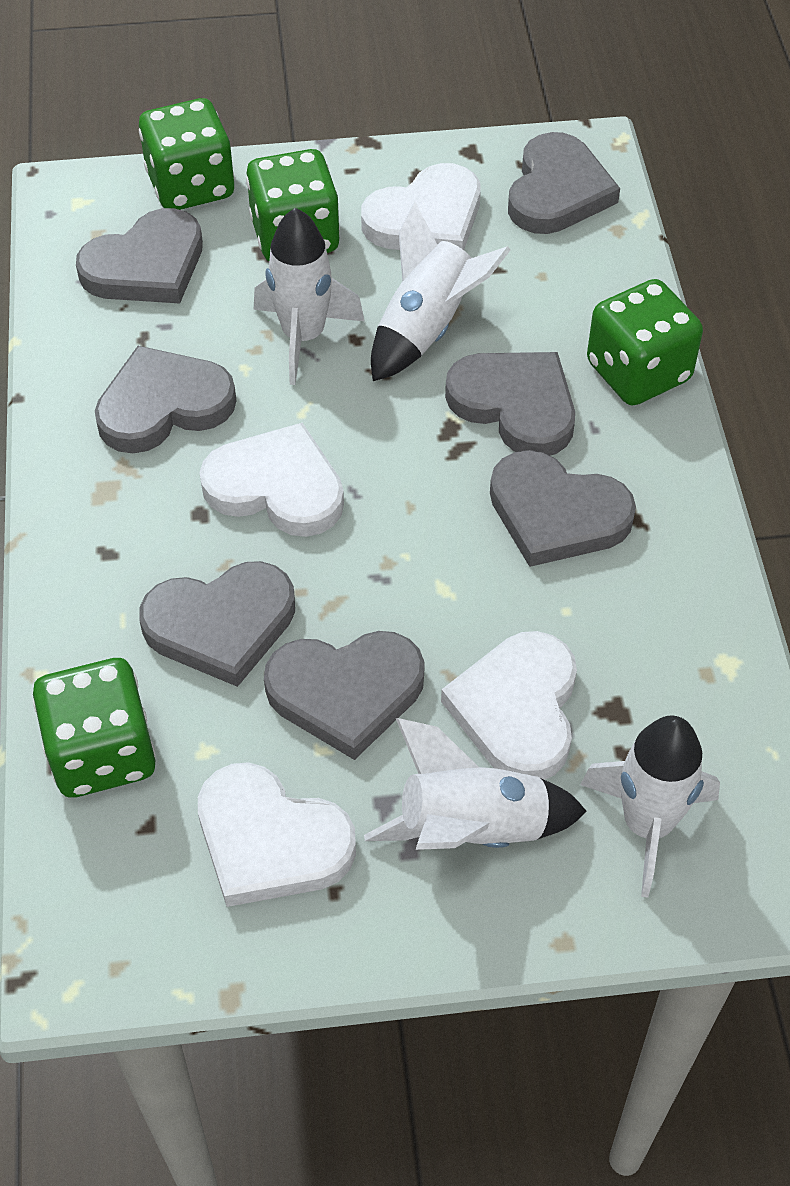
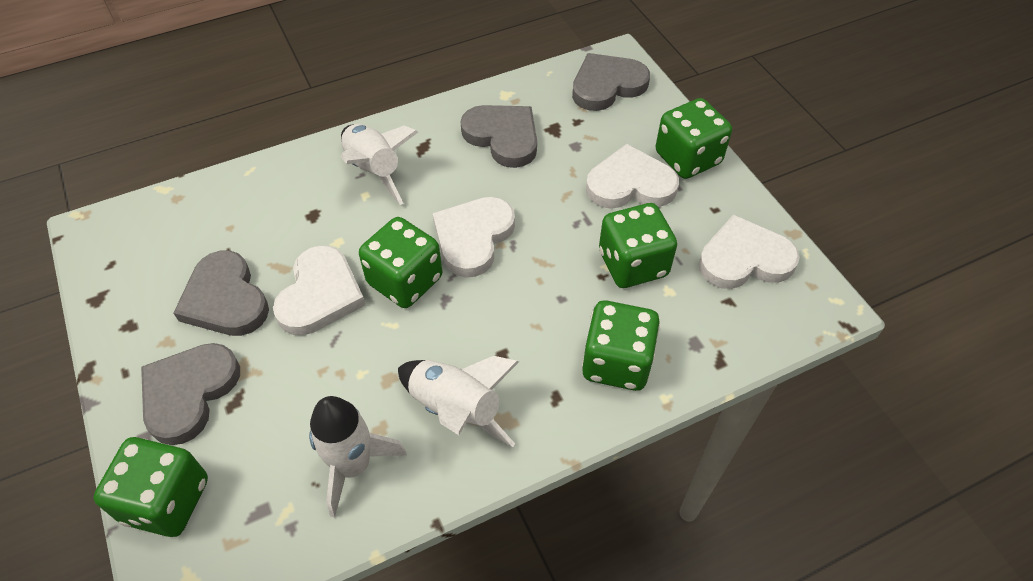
green dice: 4 -> 5
grey heart: 7 -> 4
white rocket: 4 -> 3

